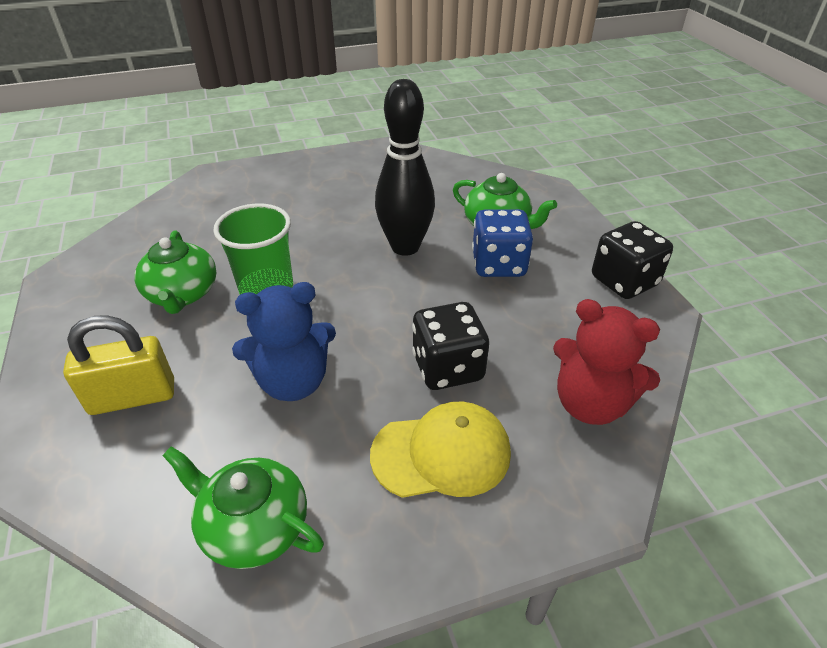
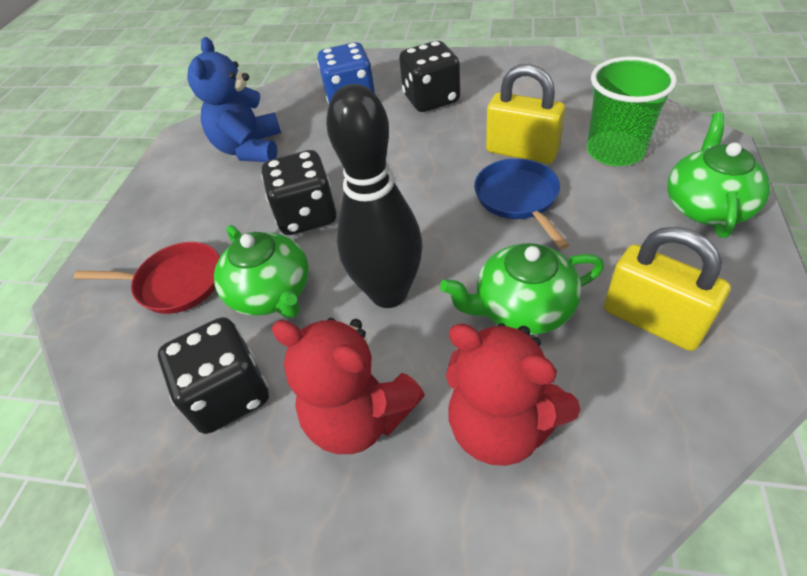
black dice: 2 -> 3
blue pan: 0 -> 1
red pan: 0 -> 1
red teddy bear: 1 -> 2
yellow cap: 1 -> 0
yellow padlock: 1 -> 2

